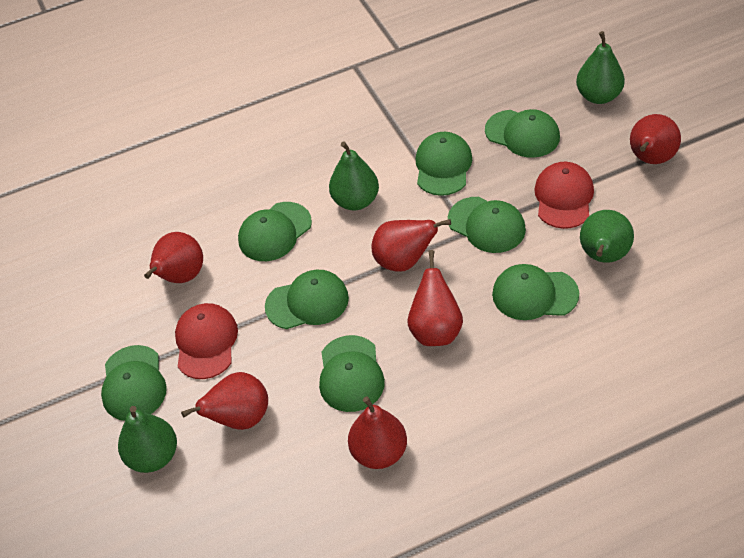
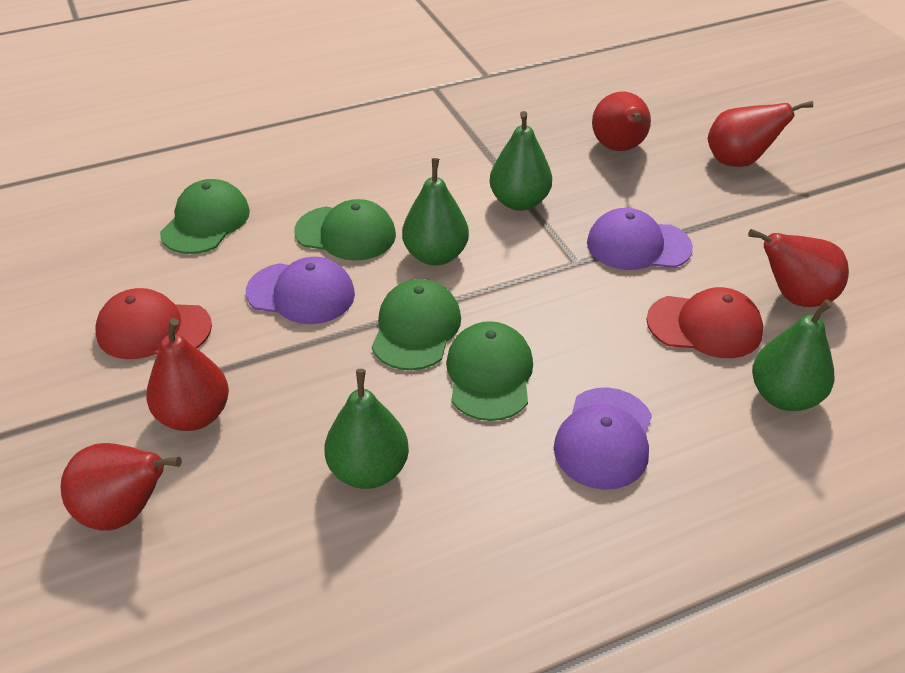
green cap: 8 -> 4
purple cap: 0 -> 3
red pear: 6 -> 5

